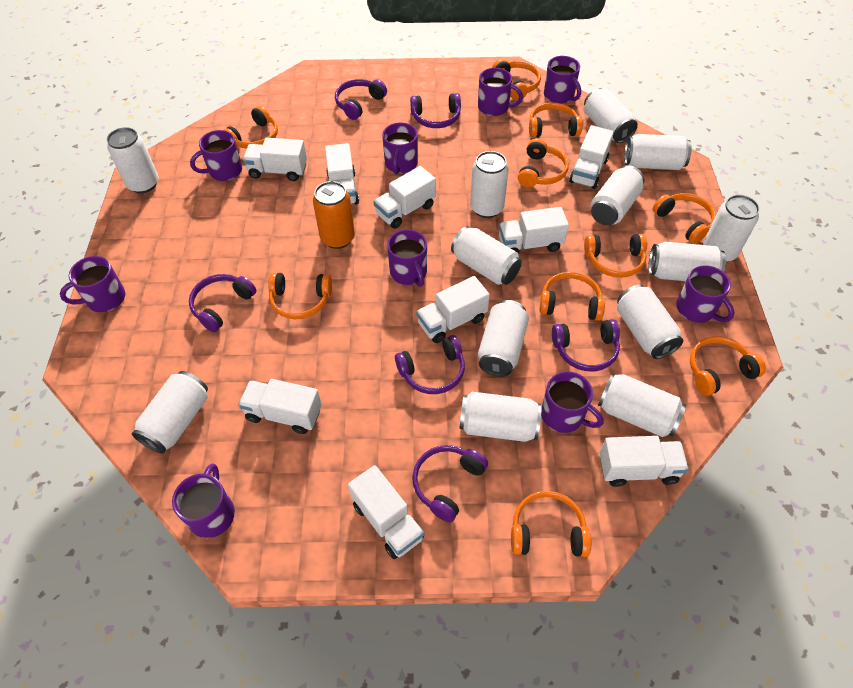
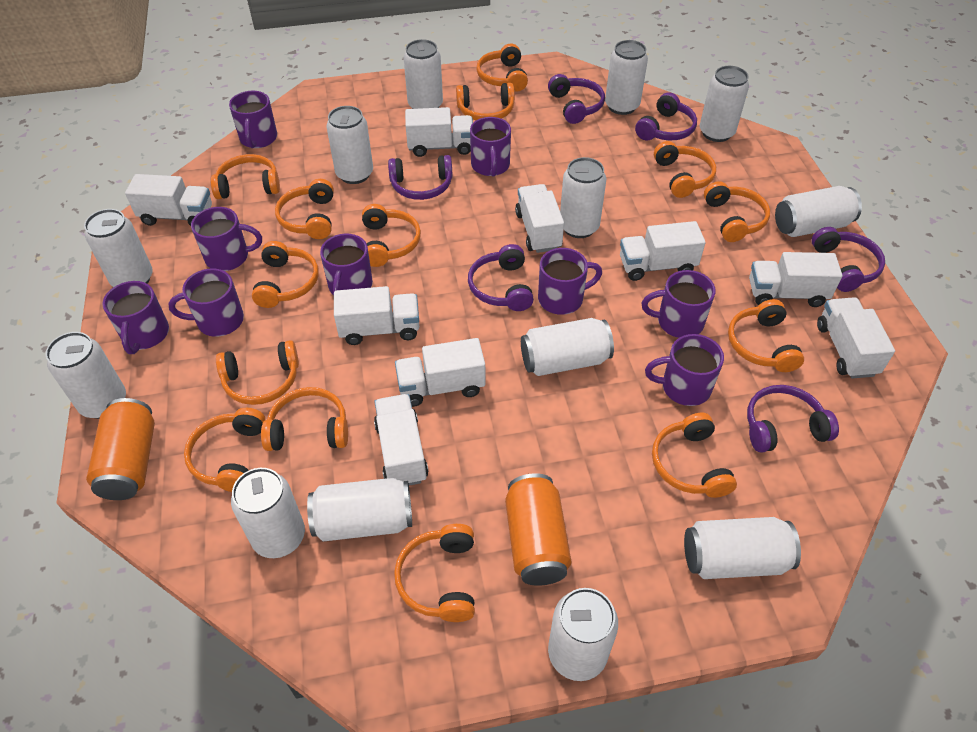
orange can: 1 -> 2
orange headphones: 10 -> 14

